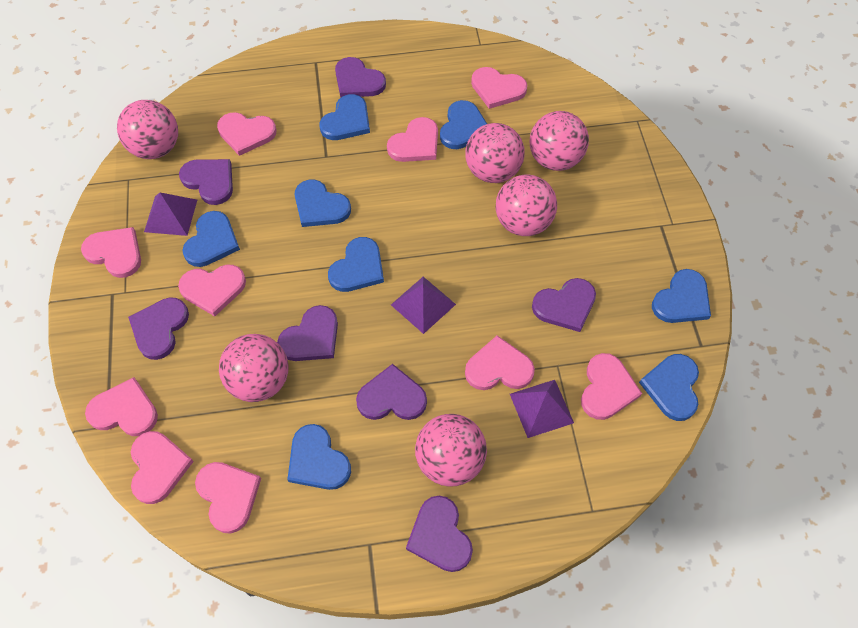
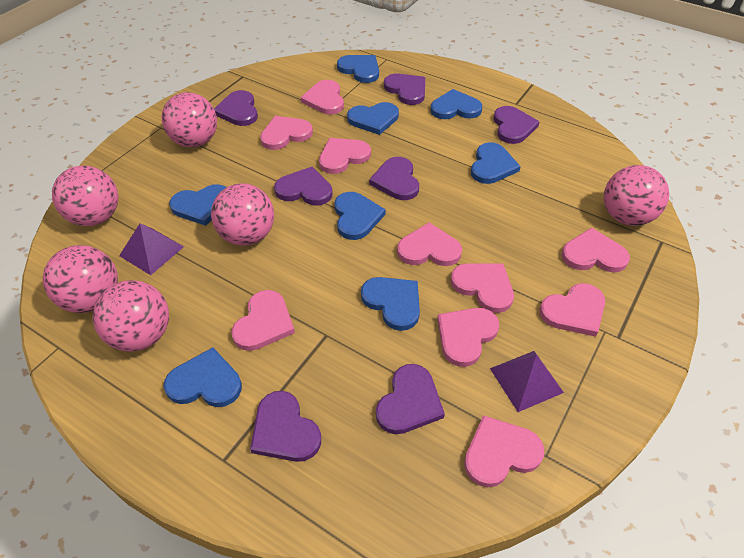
purple pyramid: 3 -> 2

